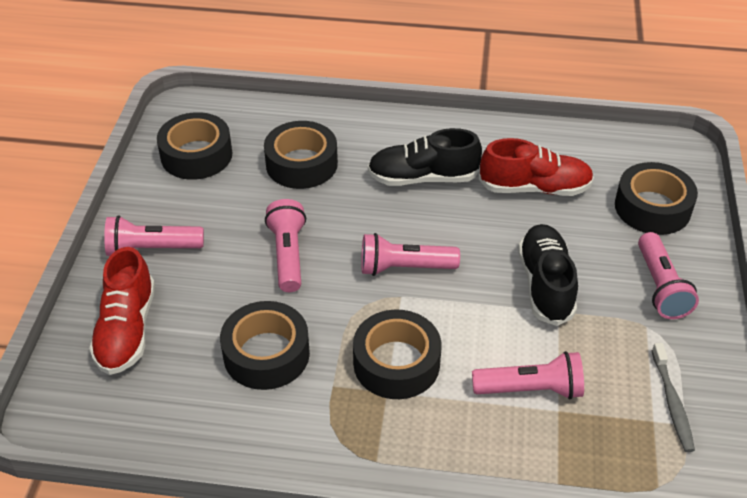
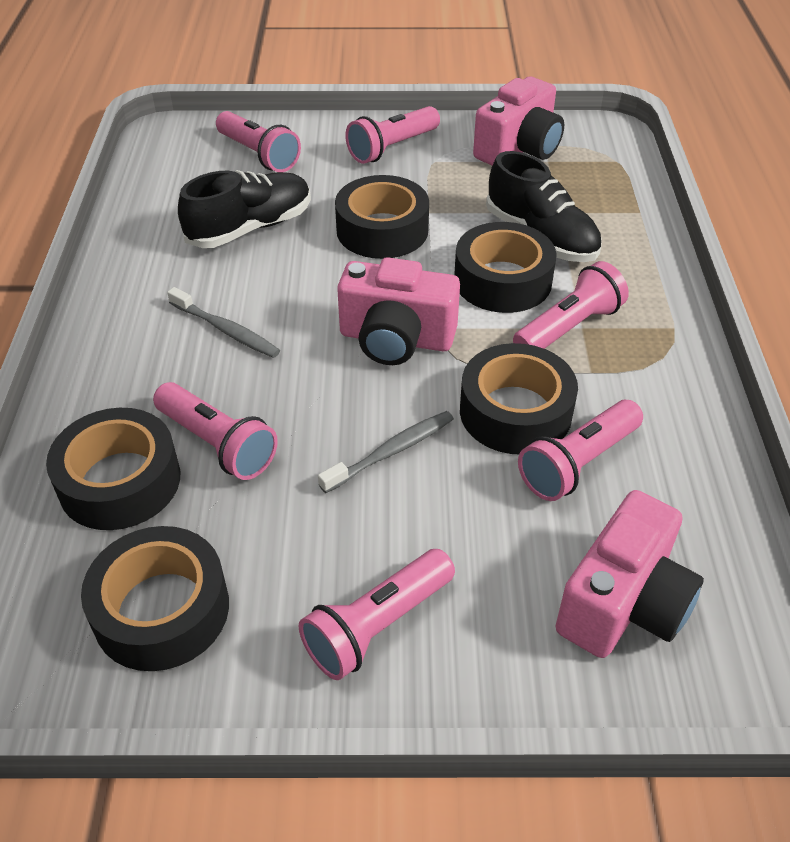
grey toothbrush: 1 -> 2
pink camera: 0 -> 3
pink flashlight: 5 -> 6
red shoe: 2 -> 0

